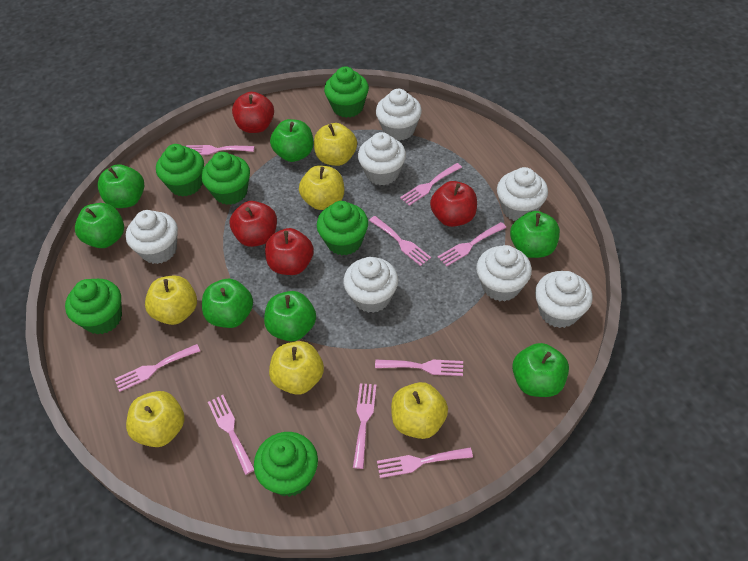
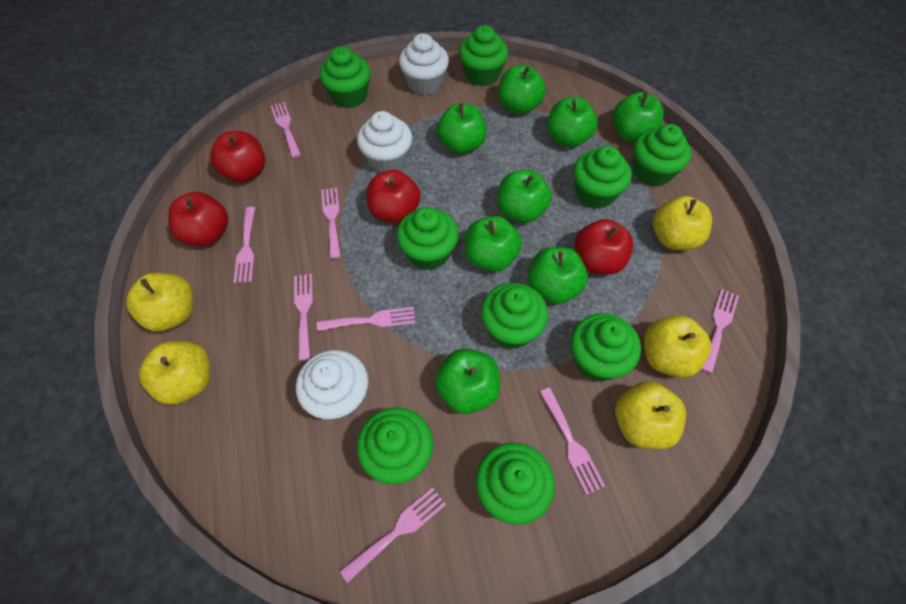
green apple: 7 -> 8
green cupcake: 6 -> 9
pink fork: 9 -> 8
white cupcake: 7 -> 3
yellow apple: 6 -> 5

